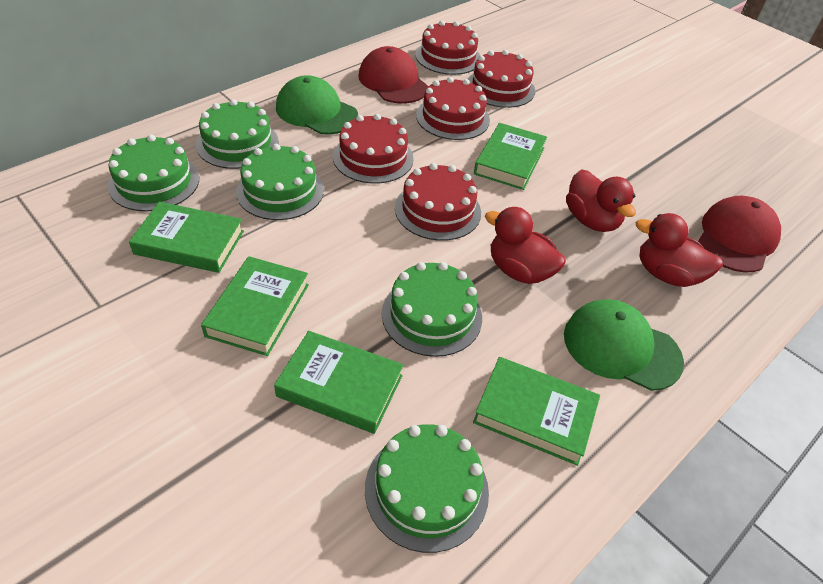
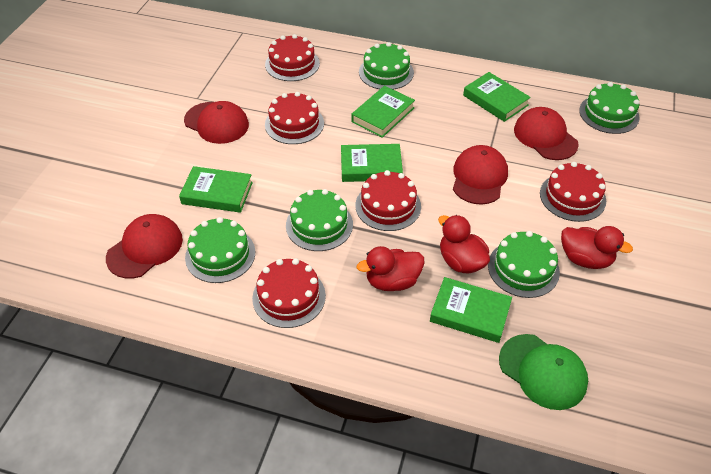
green cap: 2 -> 1
red cap: 2 -> 4

